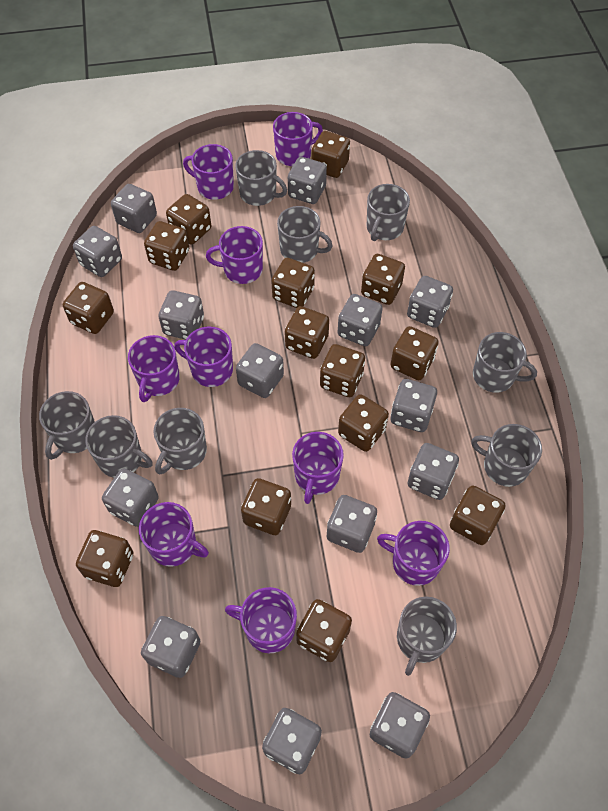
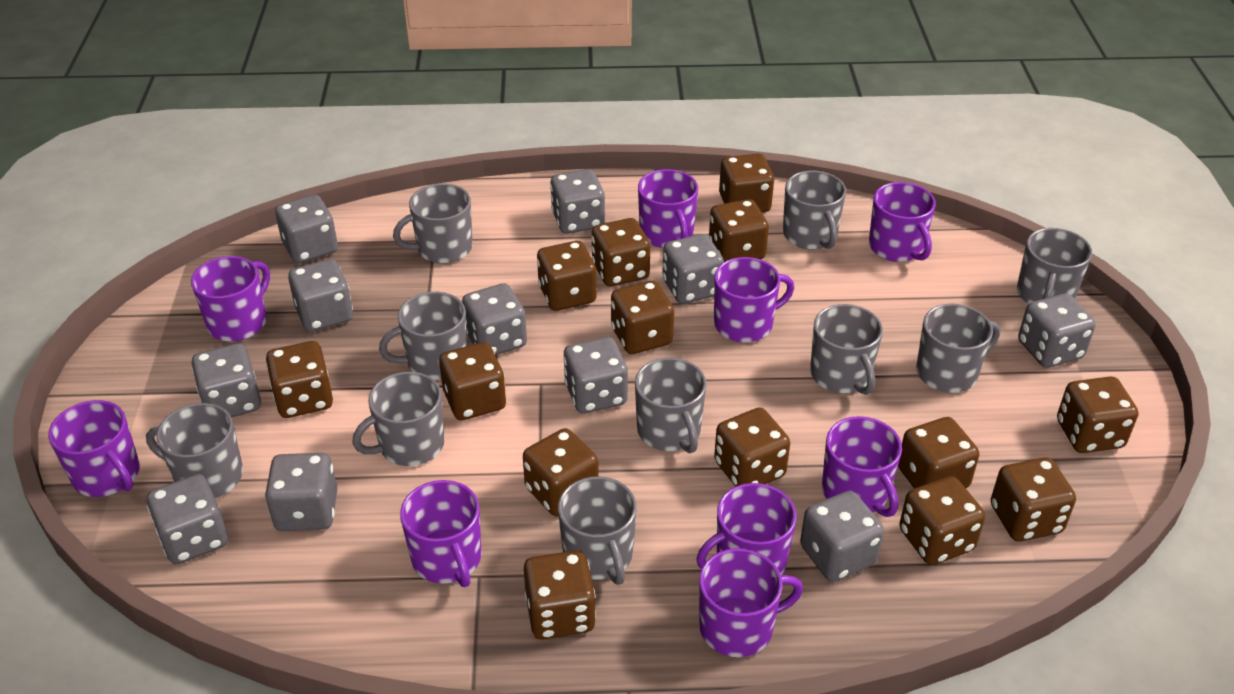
grey dice: 14 -> 11
grey mug: 9 -> 10

